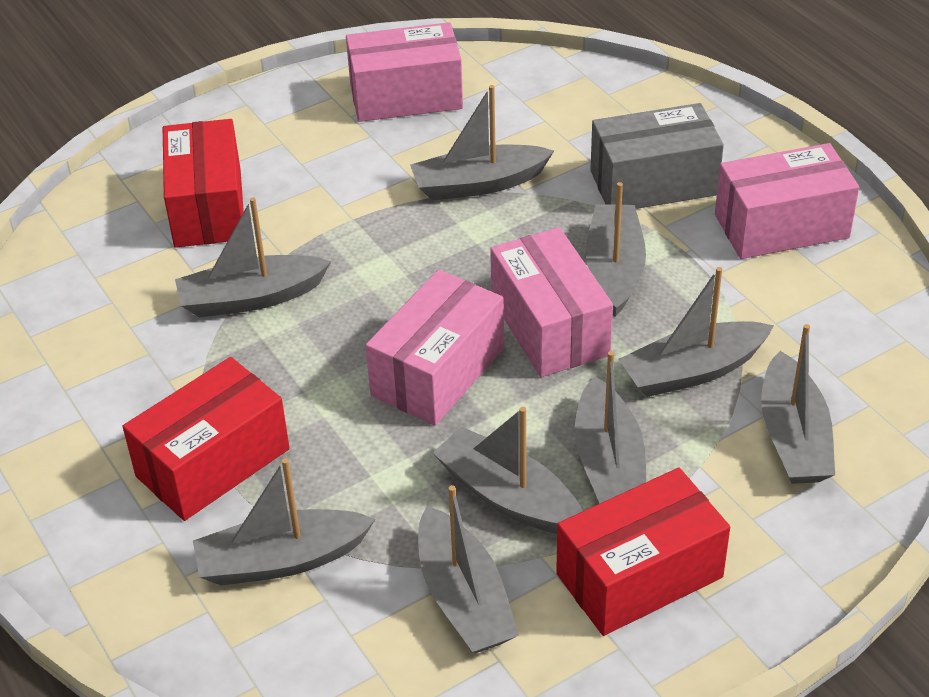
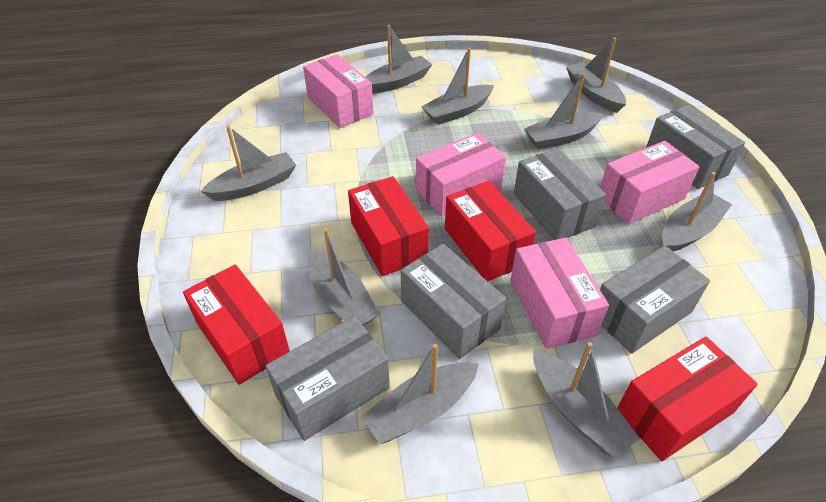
grey box: 1 -> 5
red box: 3 -> 4

